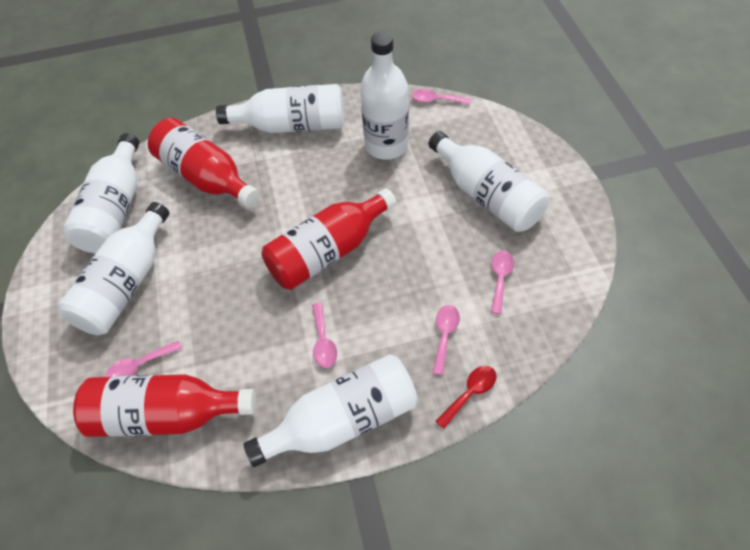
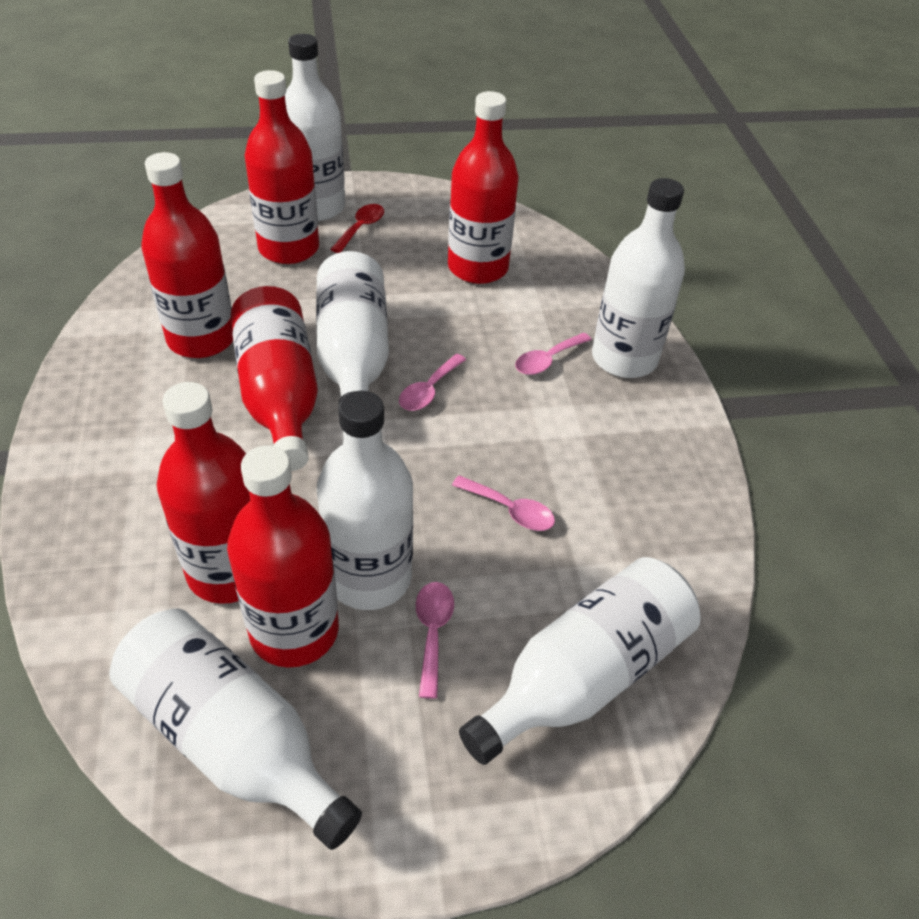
pink spoon: 5 -> 4
red bottle: 3 -> 6

